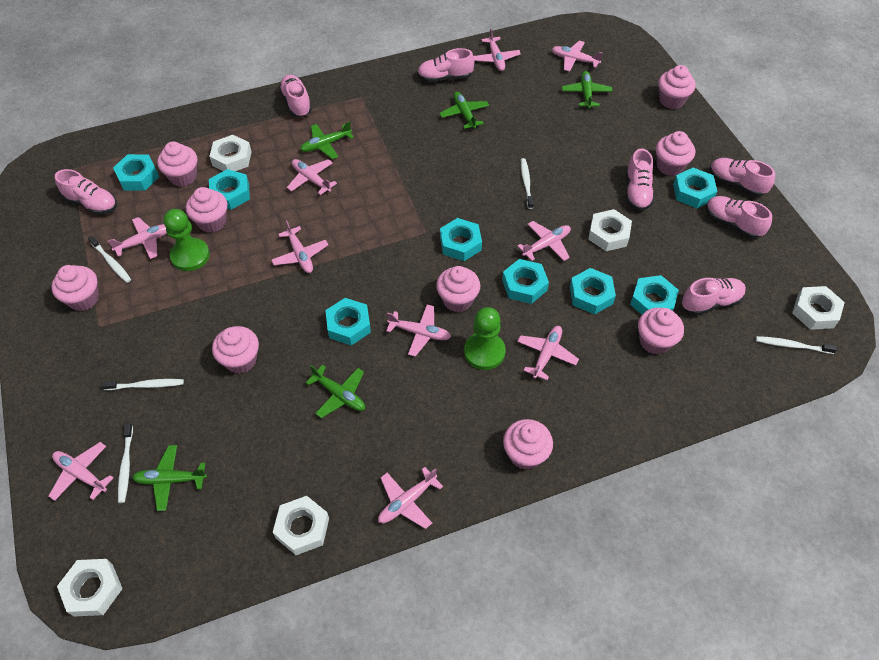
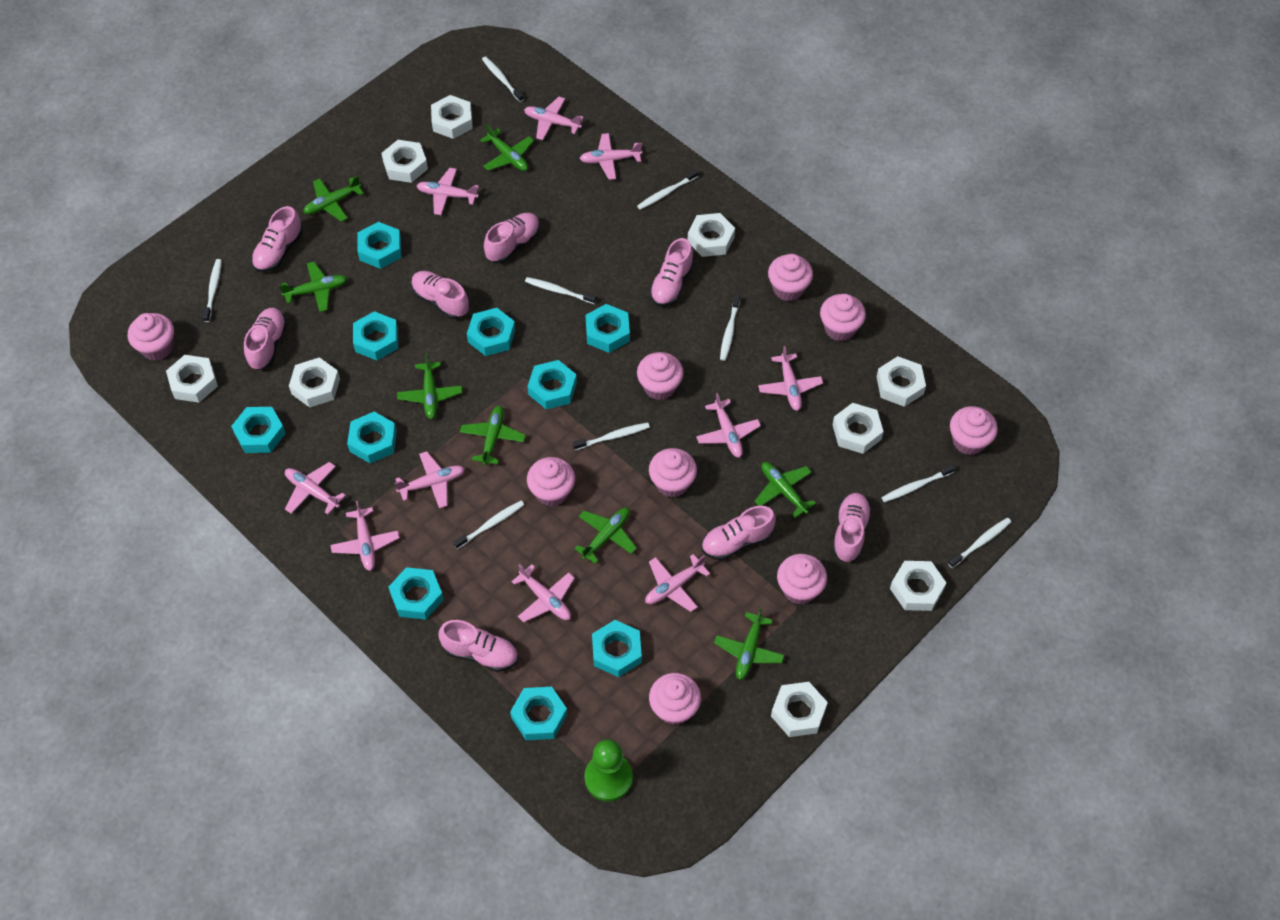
green pawn: 2 -> 1
green plane: 5 -> 8
pink shoe: 7 -> 8
turquoise nut: 8 -> 10
white nut: 5 -> 9
white toothbrush: 5 -> 9

